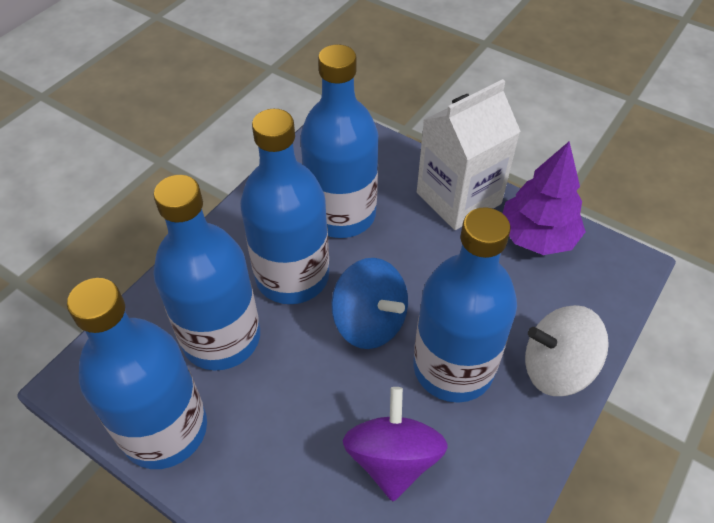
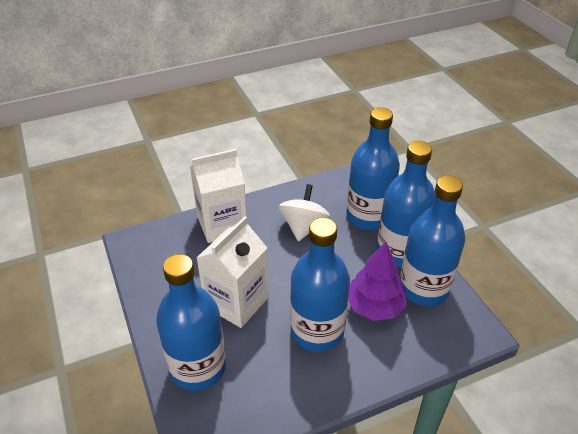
blue spinning top: 1 -> 0
purple spinning top: 1 -> 0
white carton: 1 -> 2

